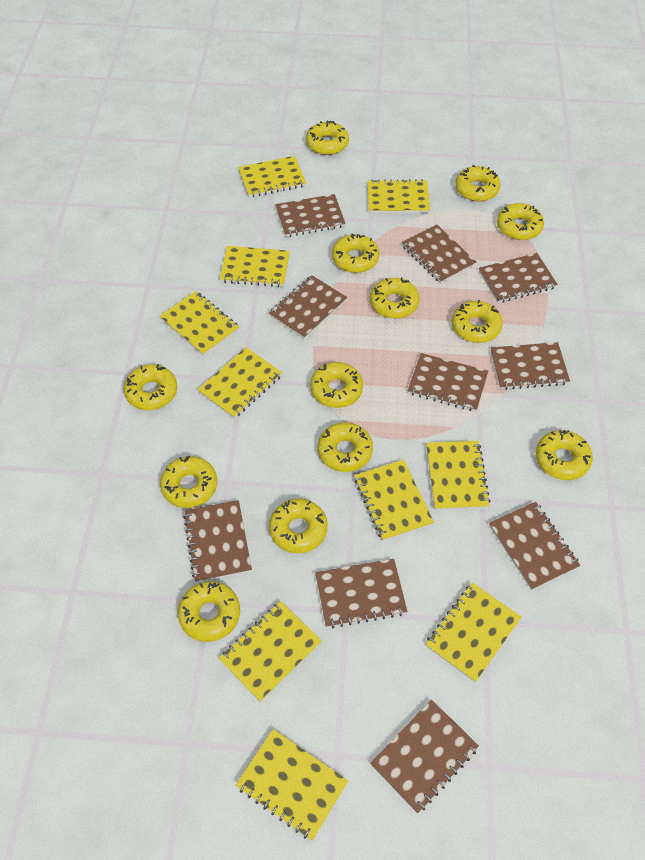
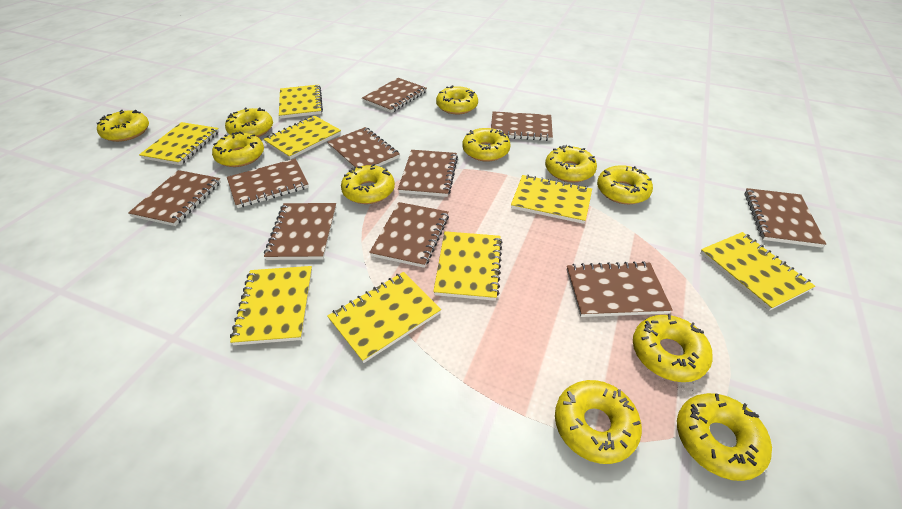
yellow donut: 13 -> 11
yellow notebook: 10 -> 8

